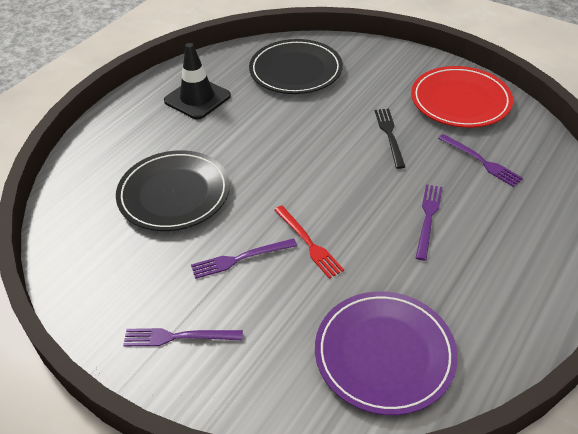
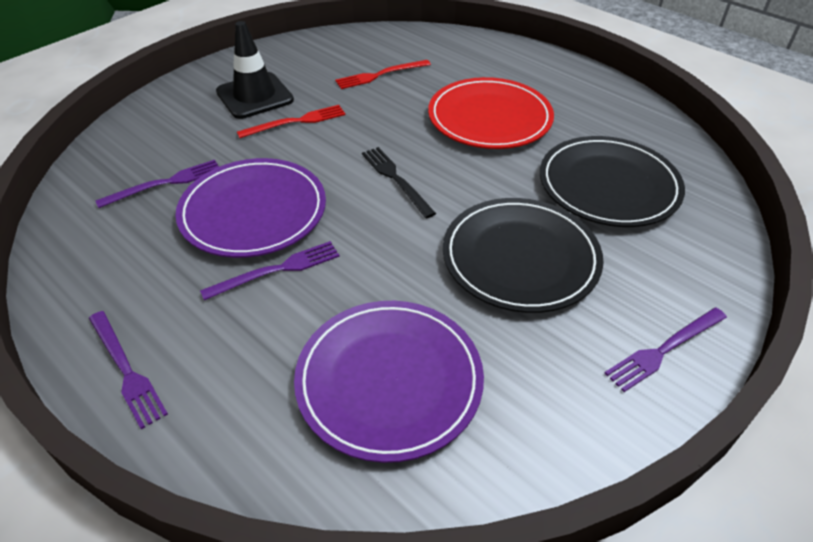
purple plate: 1 -> 2
red fork: 1 -> 2

